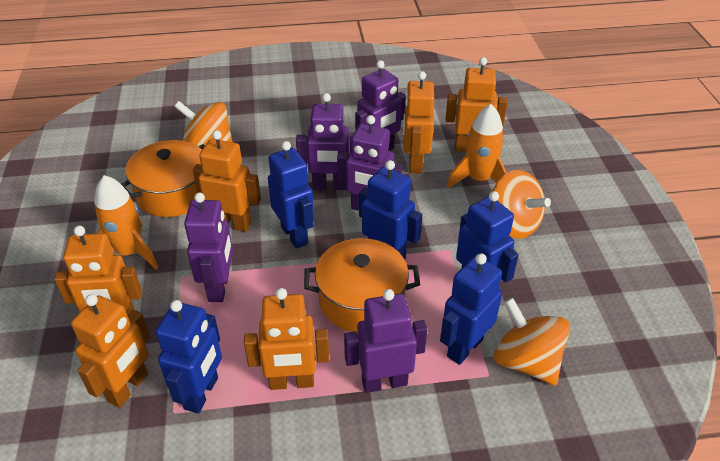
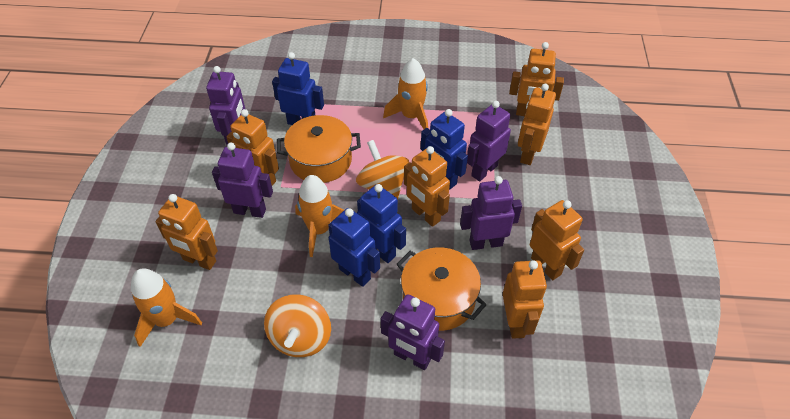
blue robot: 5 -> 4
orange robot: 6 -> 7
orange rocket: 2 -> 3
orange spinning top: 3 -> 2

